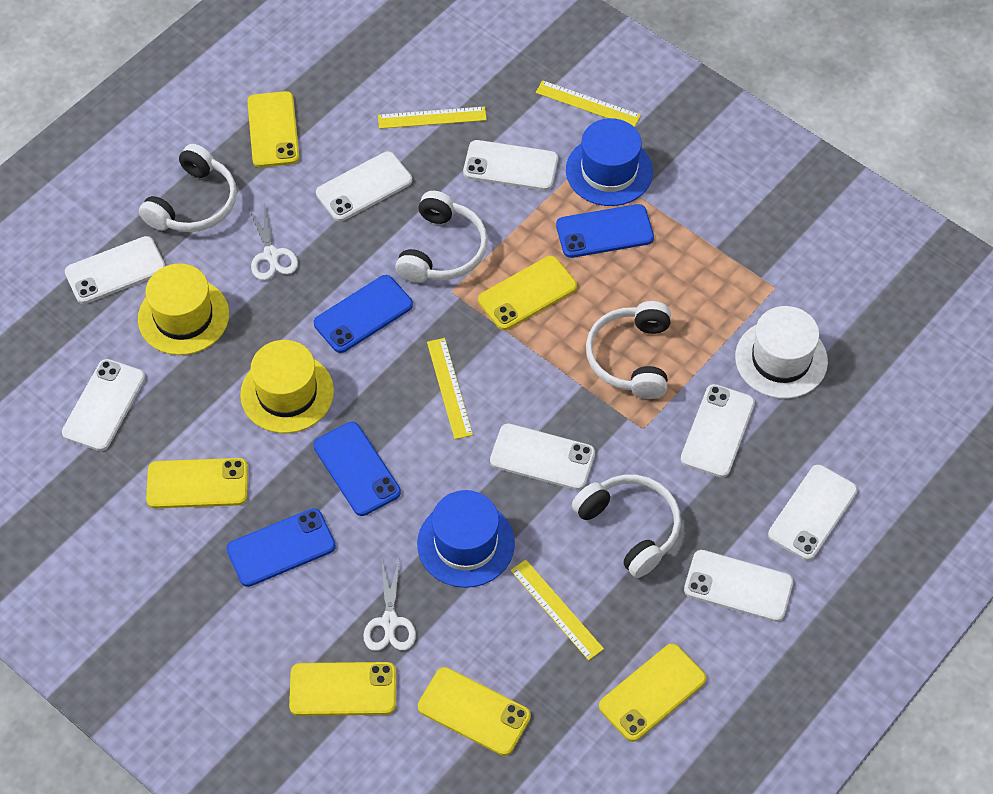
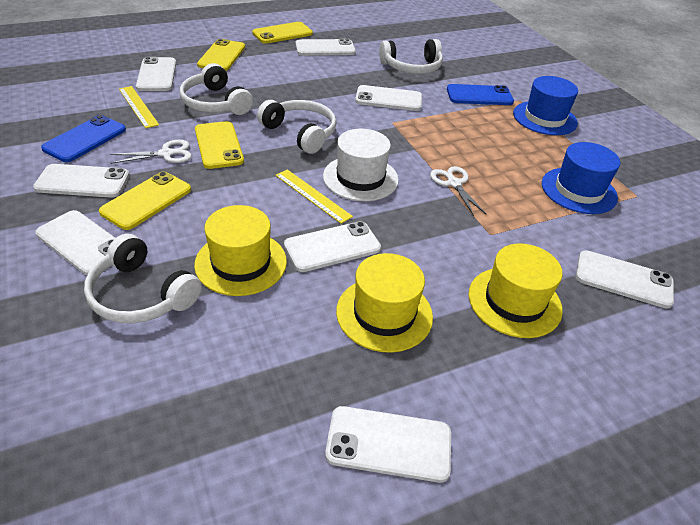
blue phone: 4 -> 2
yellow hat: 2 -> 3
yellow phone: 6 -> 4
yellow ruler: 4 -> 2

